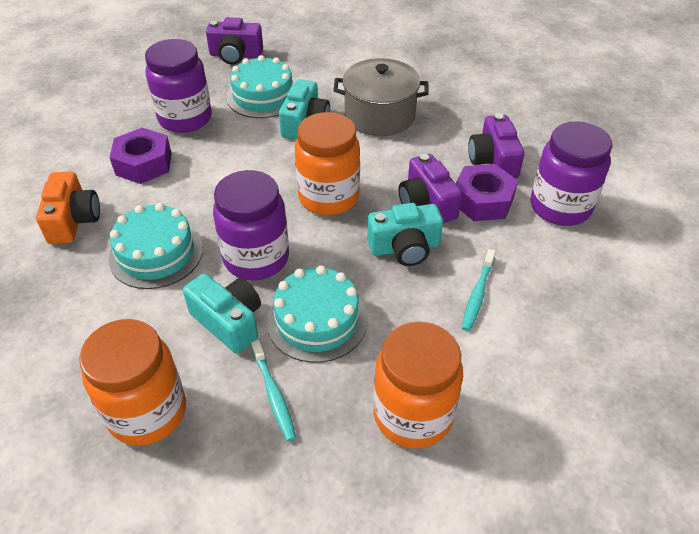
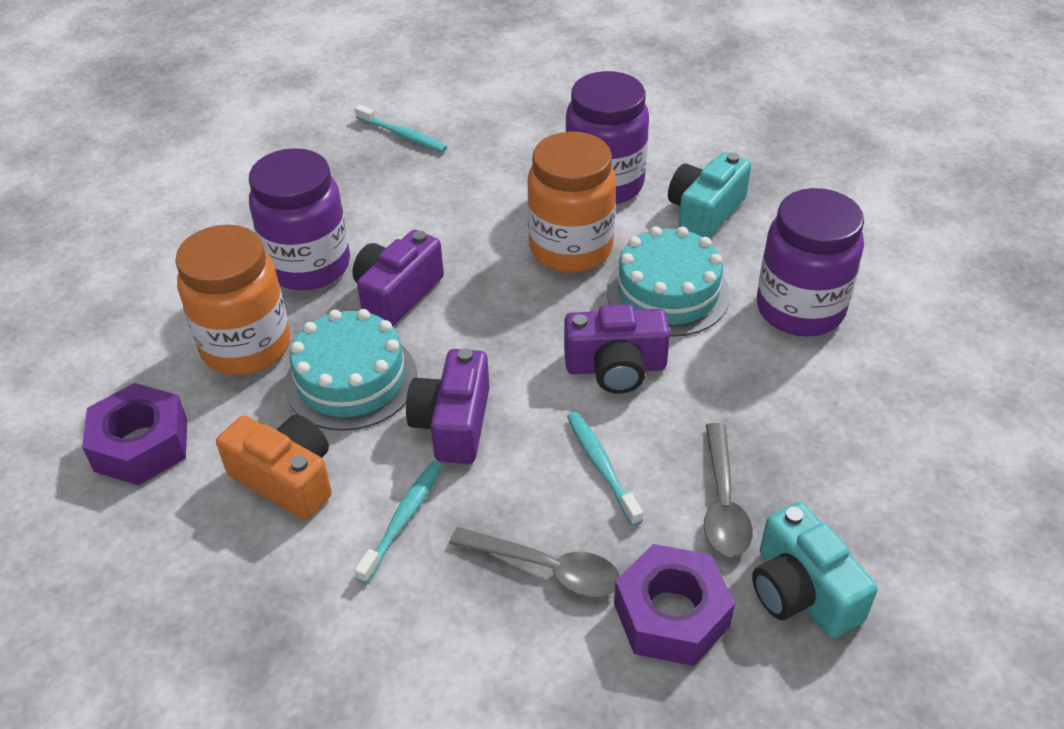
grey pot: 1 -> 0
grey spoon: 0 -> 2
orange jar: 3 -> 2
turquoise cake: 3 -> 2
turquoise camera: 3 -> 2
turquoise toothbrush: 2 -> 3

